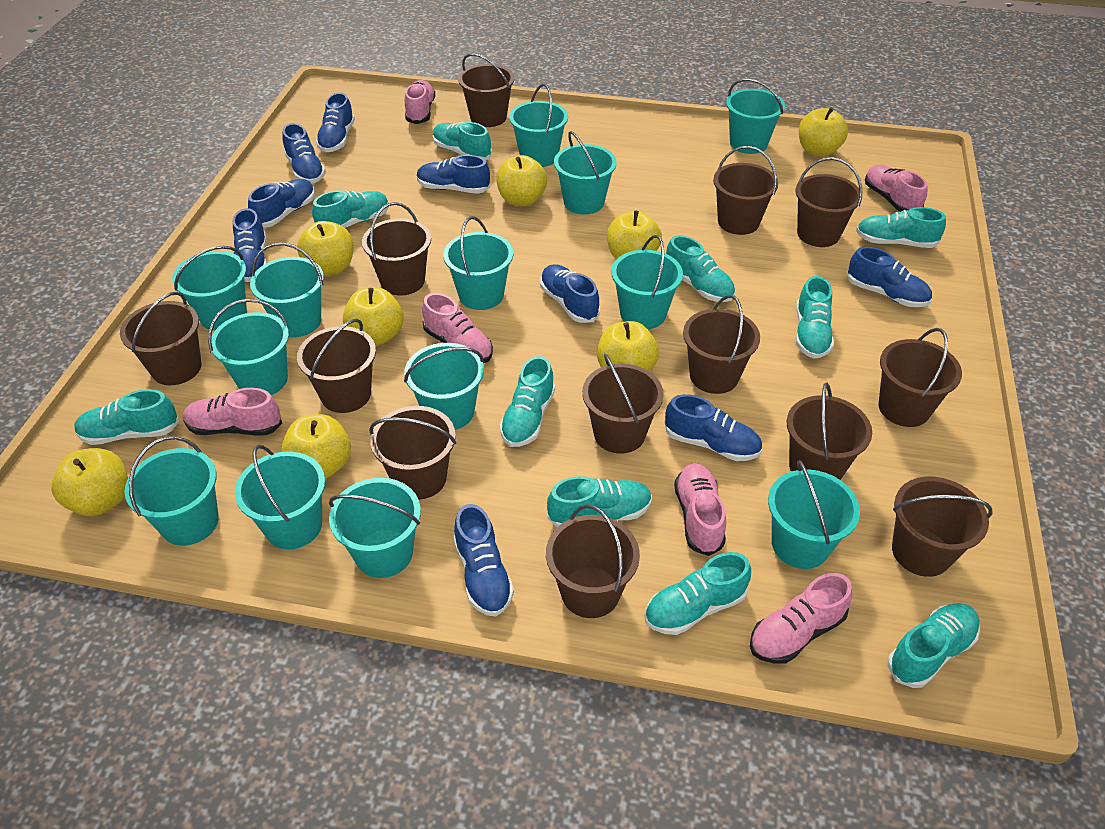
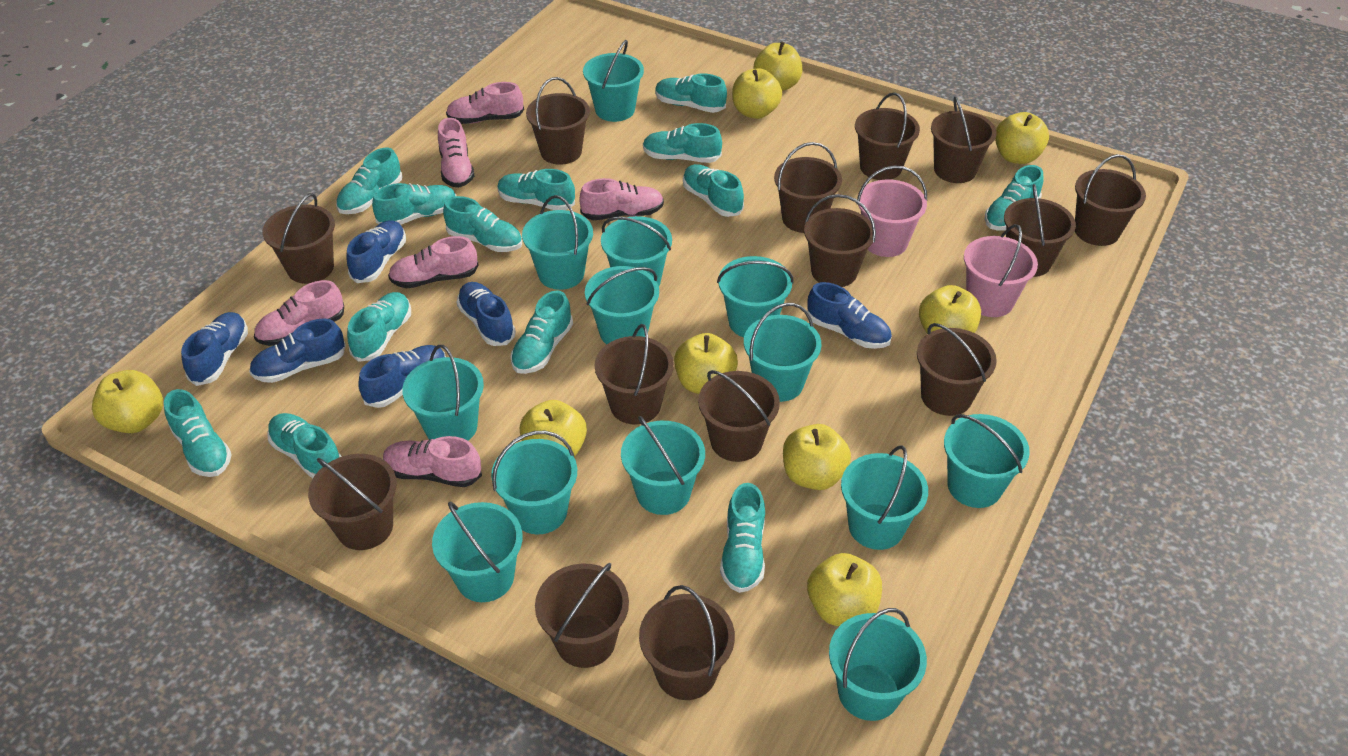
blue shoe: 9 -> 6
brown bucket: 13 -> 14
pink bucket: 0 -> 2
turquoise shoe: 10 -> 13
yellow apple: 8 -> 9

